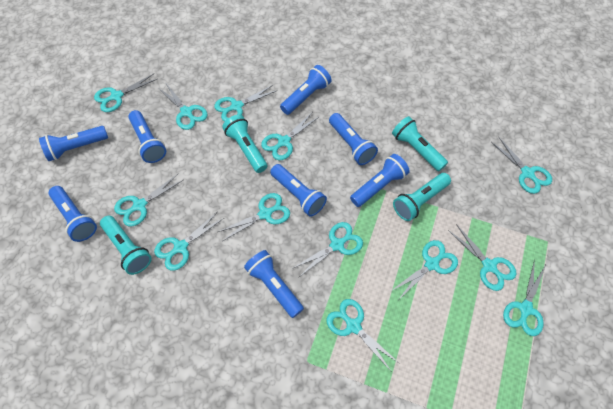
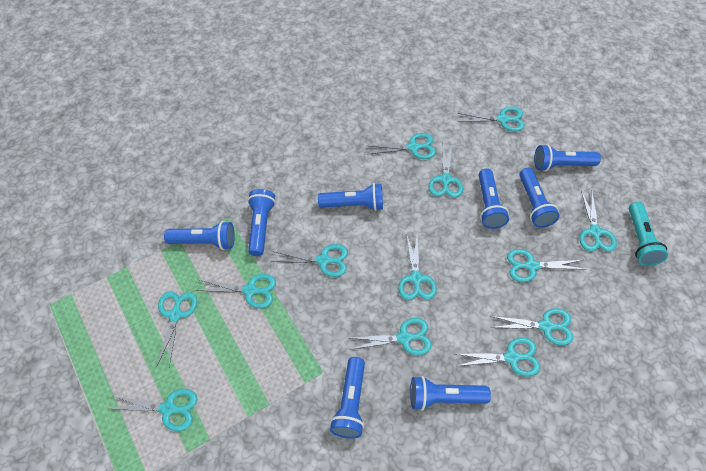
turquoise flashlight: 4 -> 1

